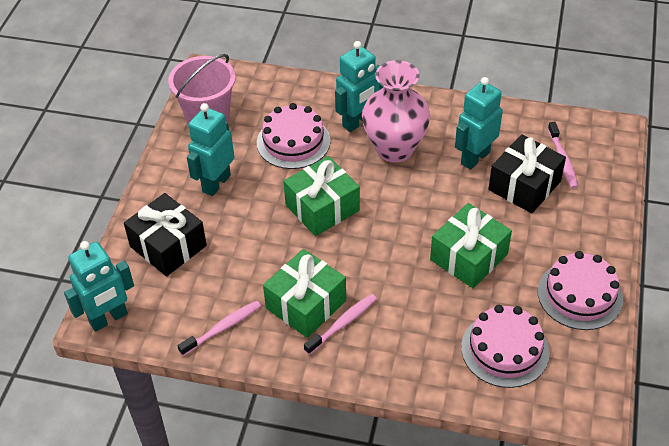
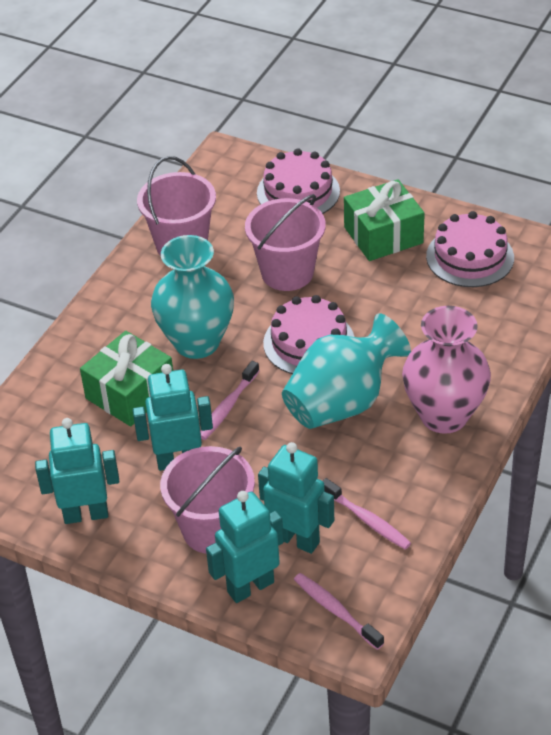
black gift: 2 -> 0
green gift: 3 -> 2
pink bucket: 1 -> 3
turquoise vase: 0 -> 2

